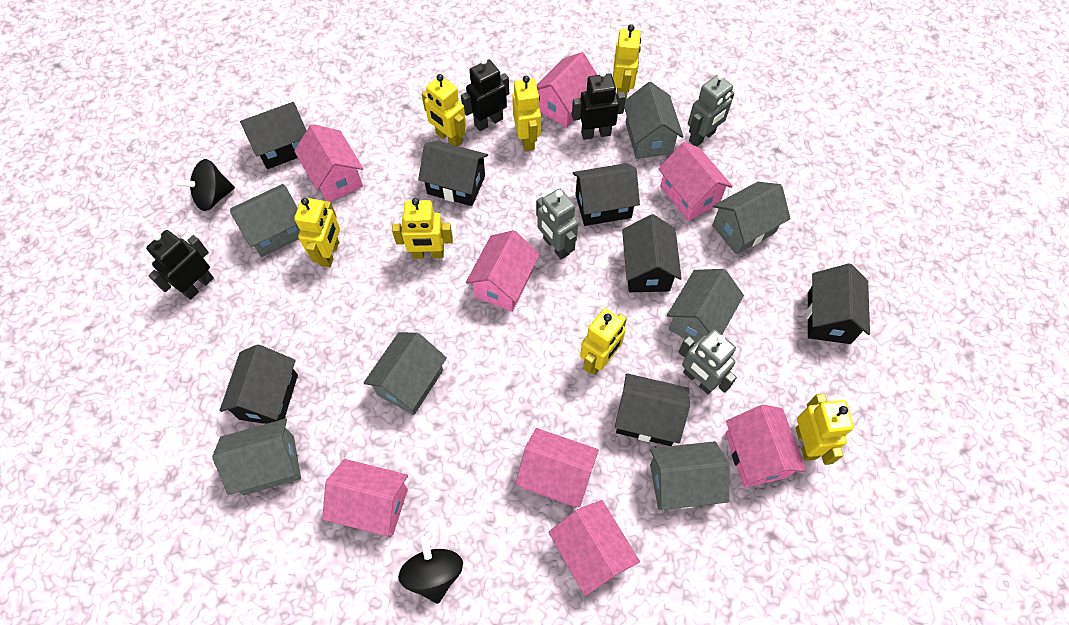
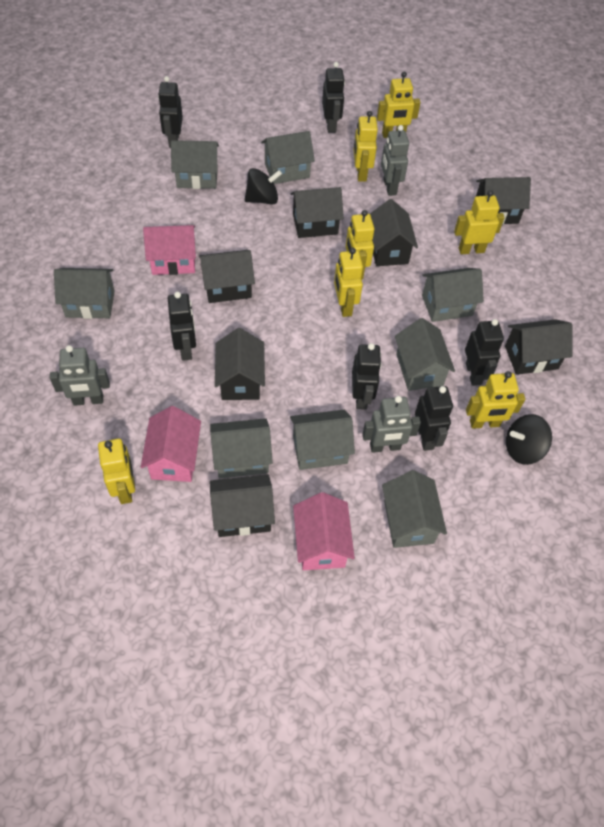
black robot: 3 -> 6
grey house: 7 -> 8
pink house: 8 -> 3

